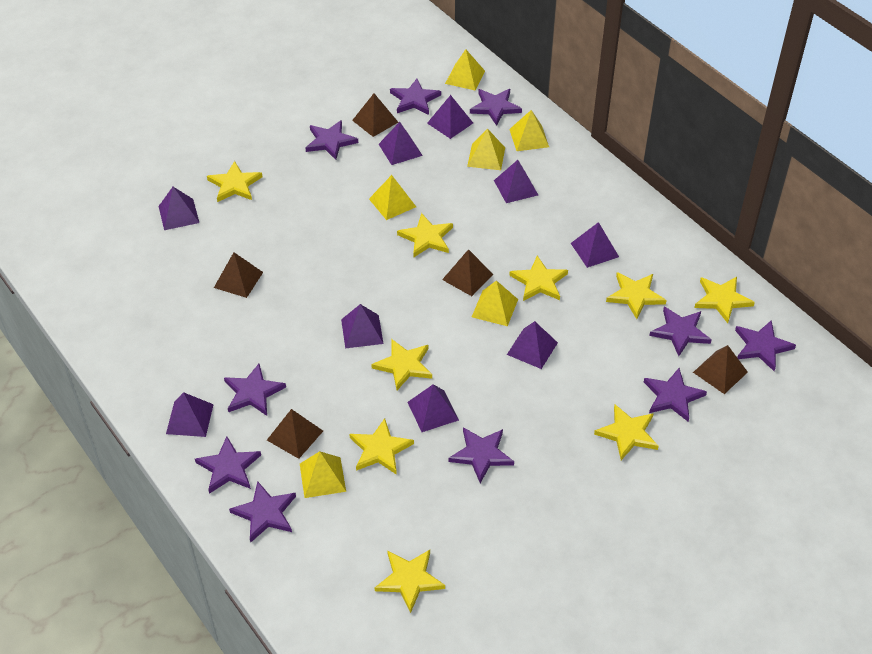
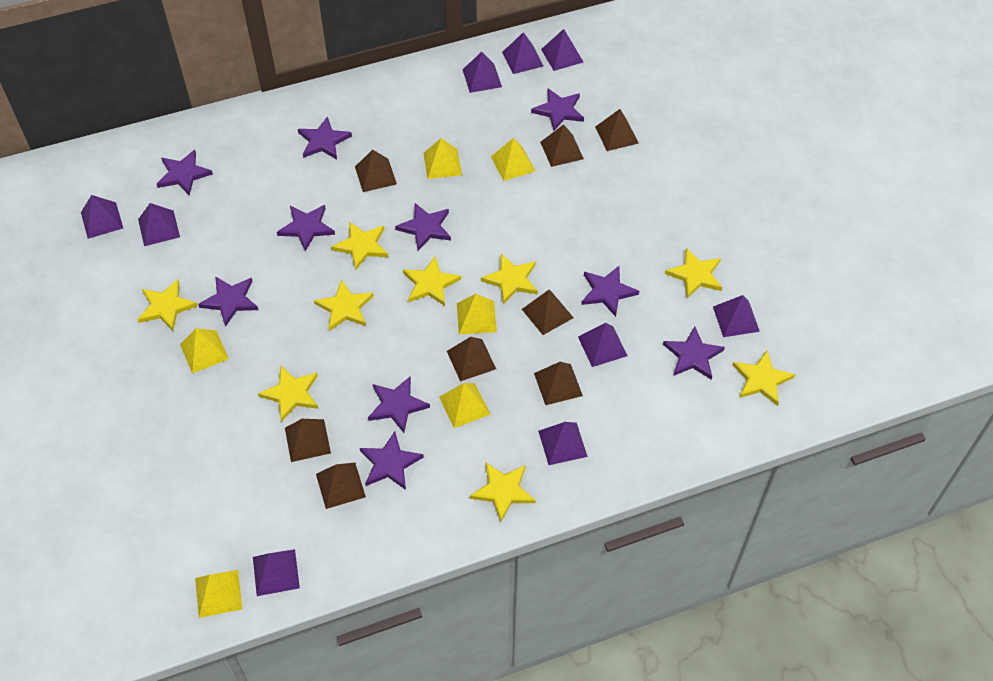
brown pyramid: 5 -> 8

